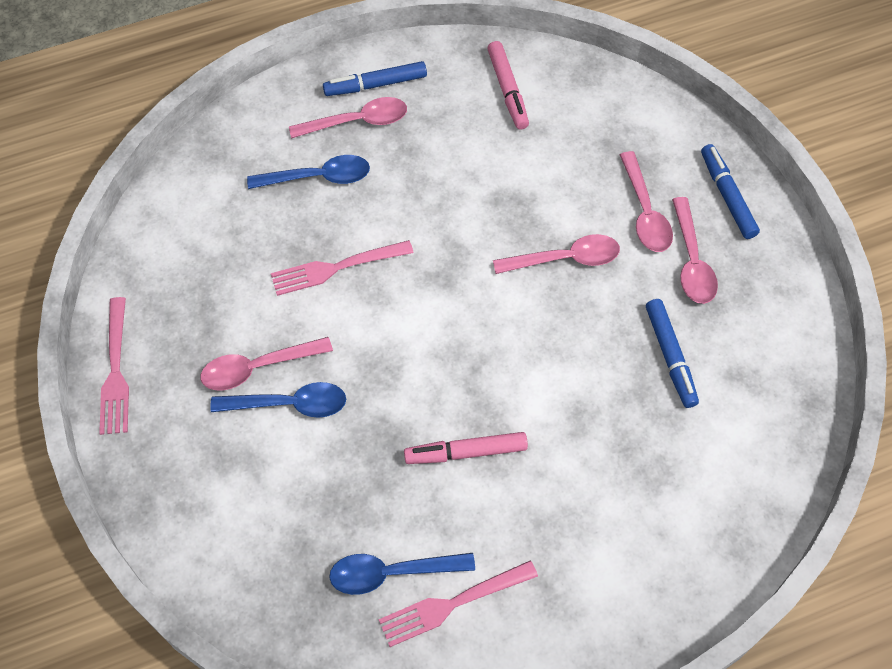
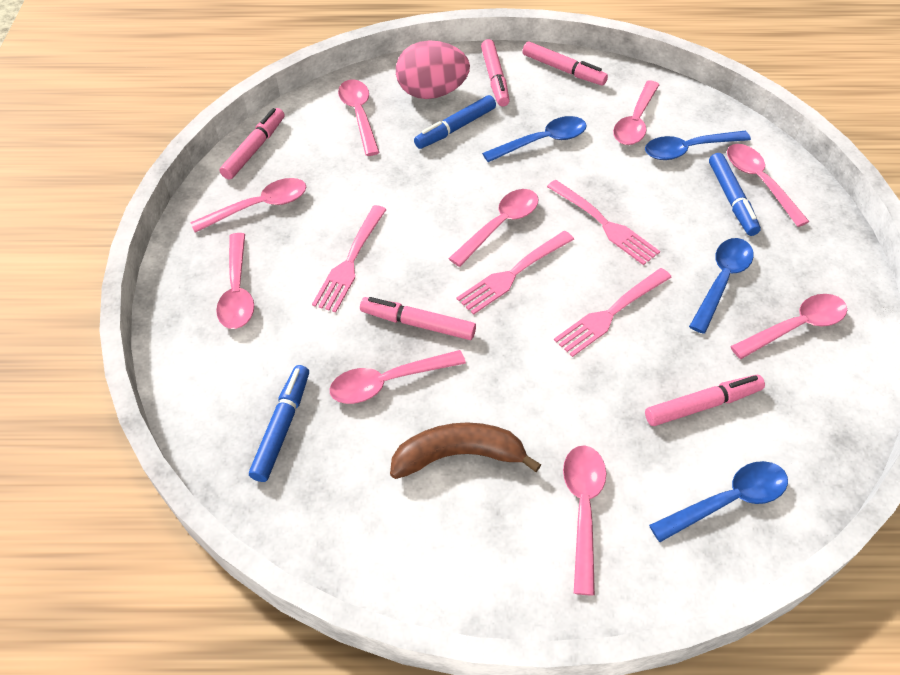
blue spoon: 3 -> 4
brown banana: 0 -> 1
pink egg: 0 -> 1
pink fork: 3 -> 4
pink marker: 2 -> 5
pink spoon: 5 -> 9

